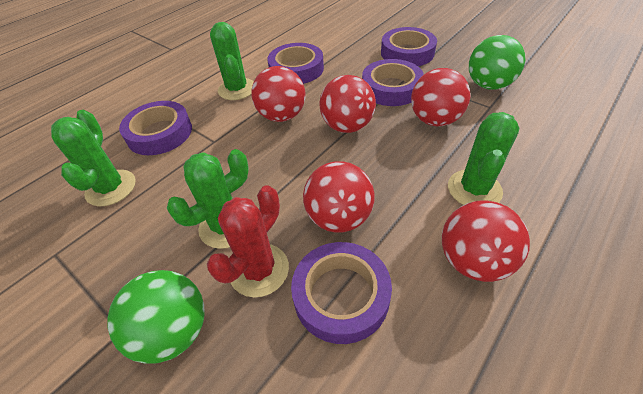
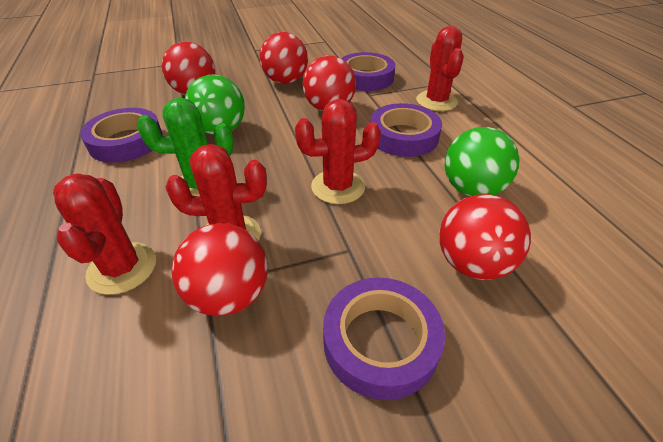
green cactus: 4 -> 1
purple tape: 5 -> 4
red cactus: 1 -> 4

